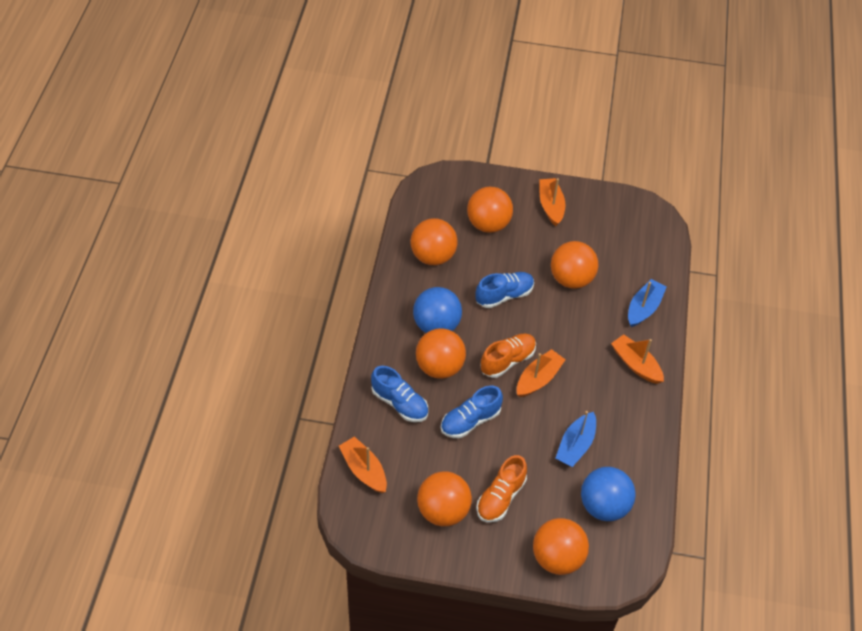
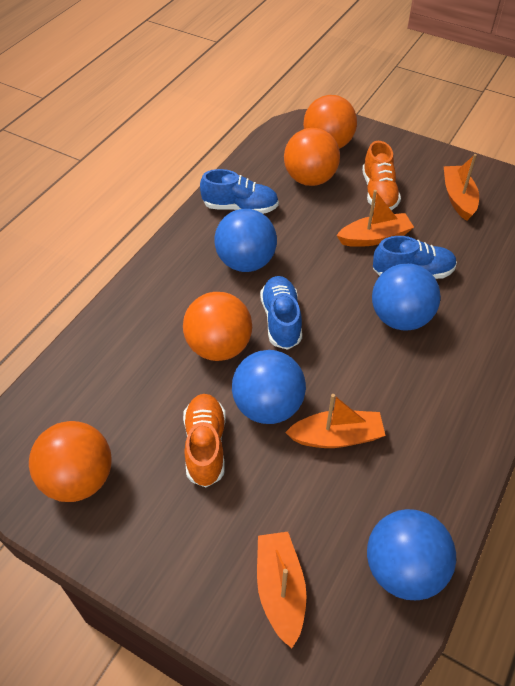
blue ball: 2 -> 4
blue boat: 2 -> 0
orange ball: 6 -> 4

